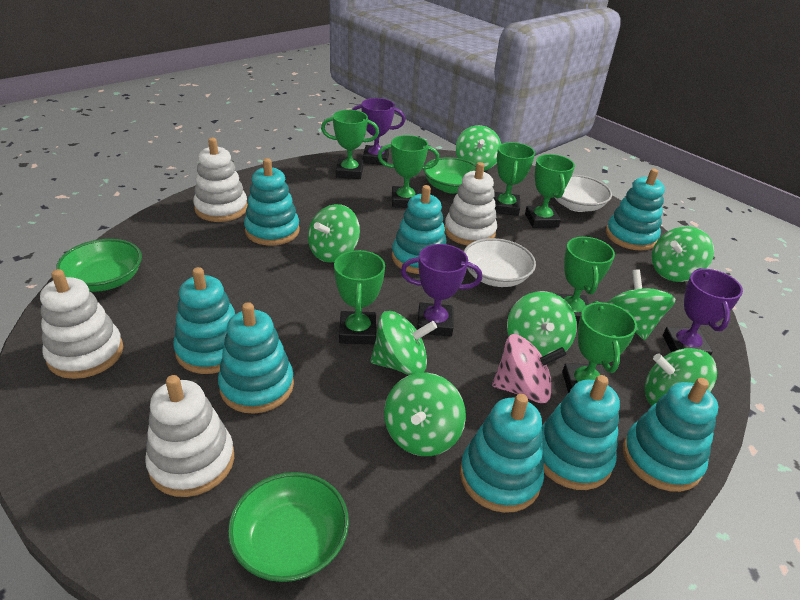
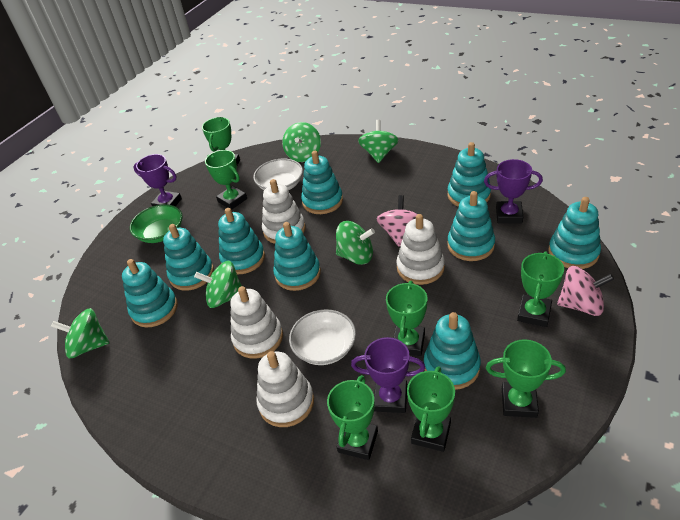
green bowl: 3 -> 1
green spinning top: 8 -> 5
pink spinning top: 1 -> 2
turquoise stacking toy: 8 -> 9

